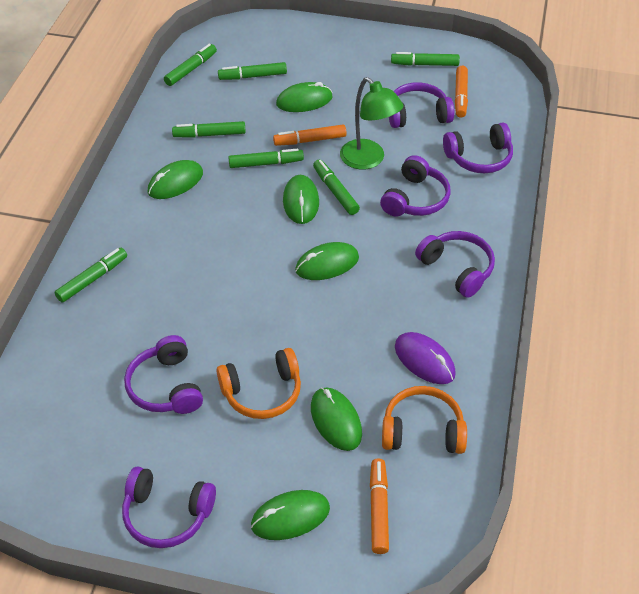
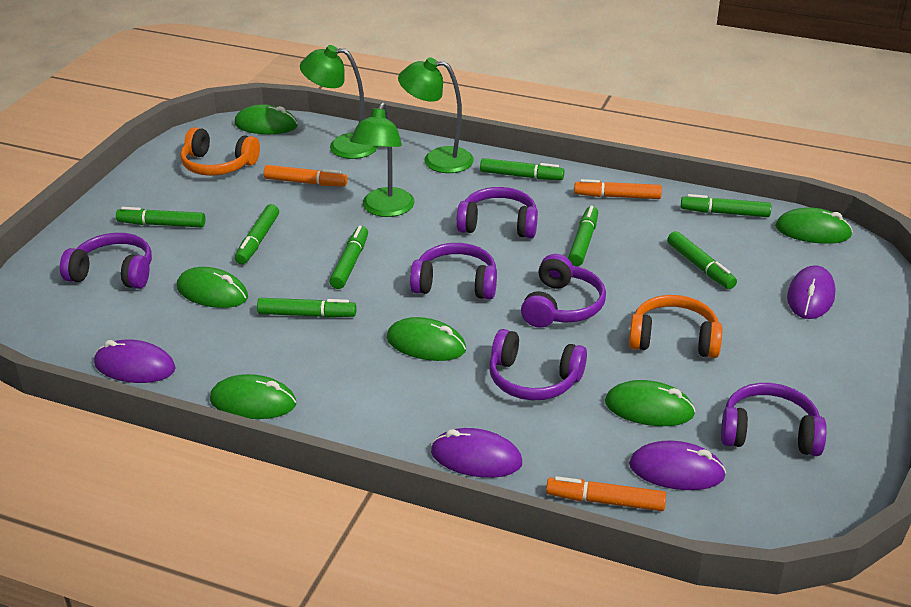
green lamp: 1 -> 3
green marker: 7 -> 8
purple mouse: 1 -> 4

